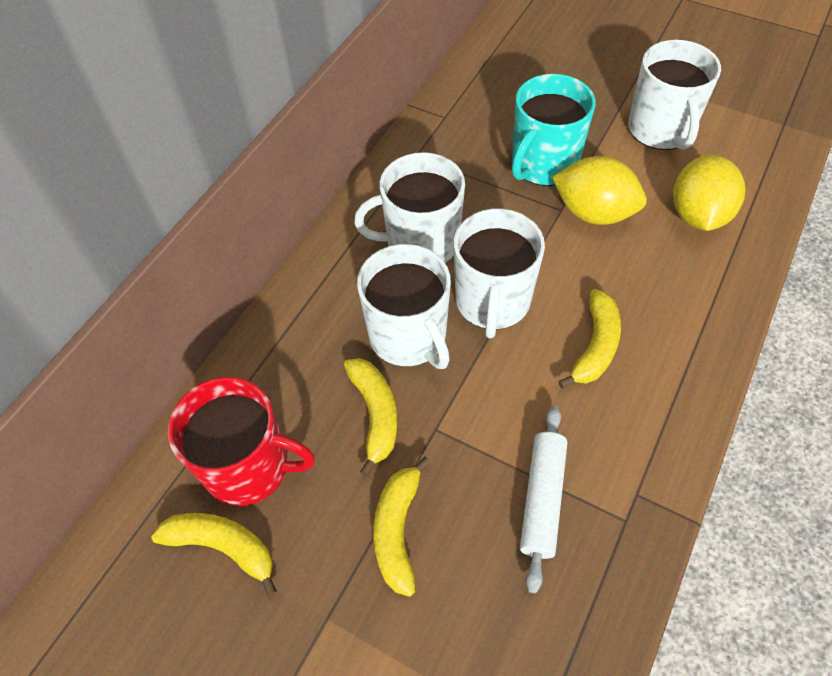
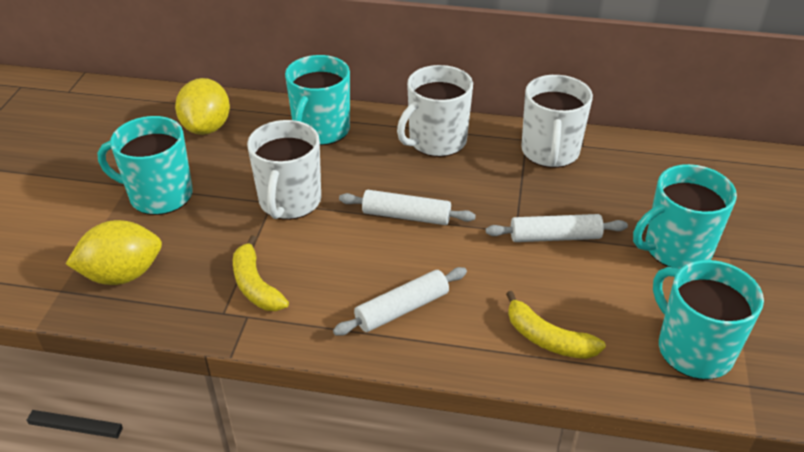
red mug: 1 -> 0
turquoise mug: 1 -> 4
white mug: 4 -> 3
white rolling pin: 1 -> 3
yellow banana: 4 -> 2

